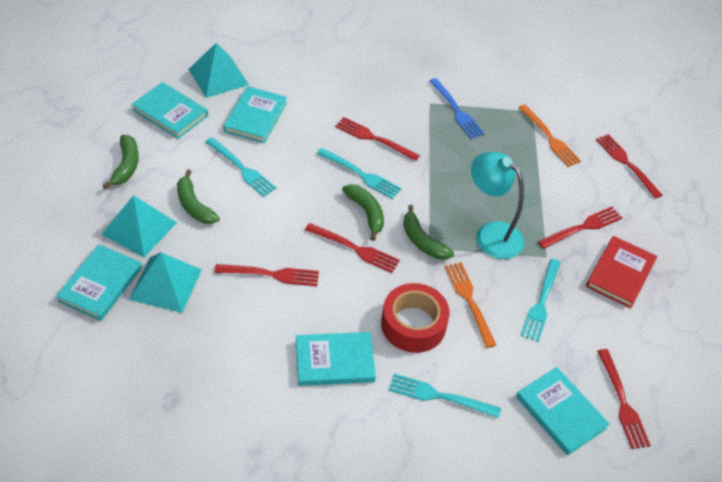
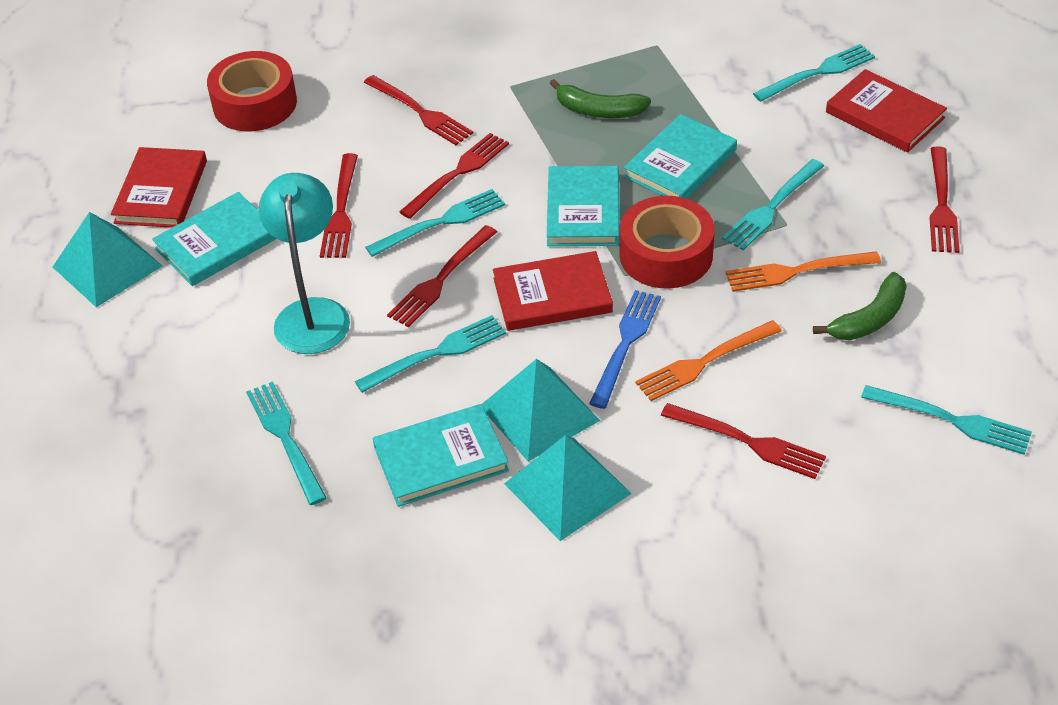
green banana: 4 -> 2
red book: 1 -> 3
red tape: 1 -> 2
turquoise book: 5 -> 4
turquoise fork: 4 -> 6

